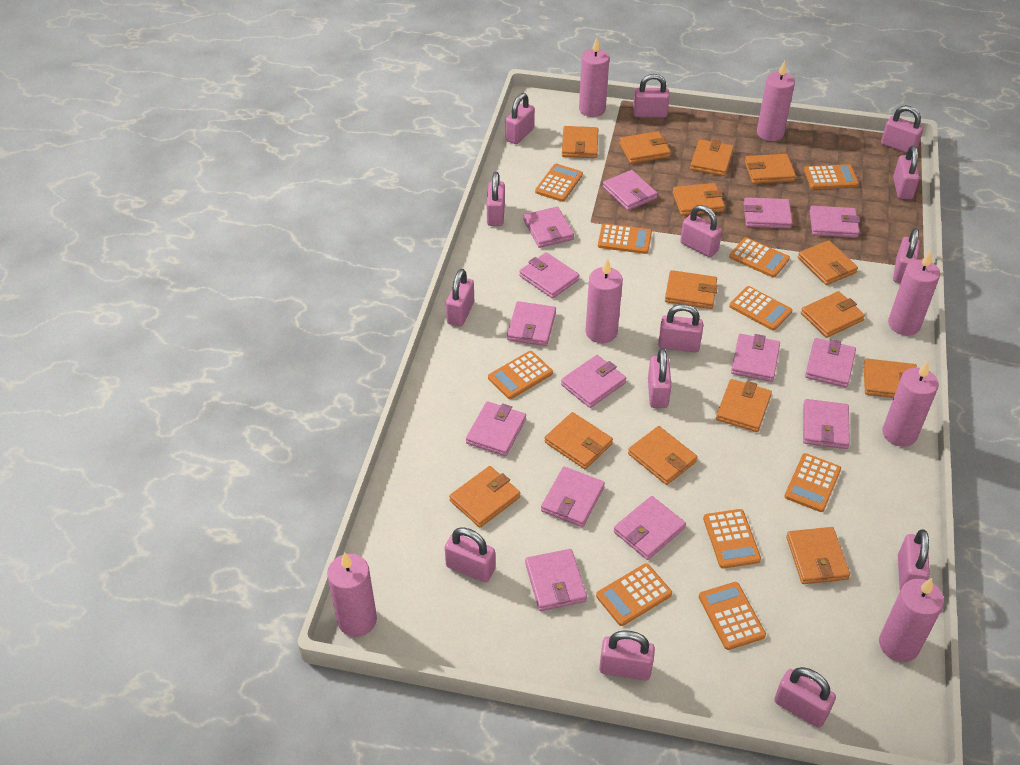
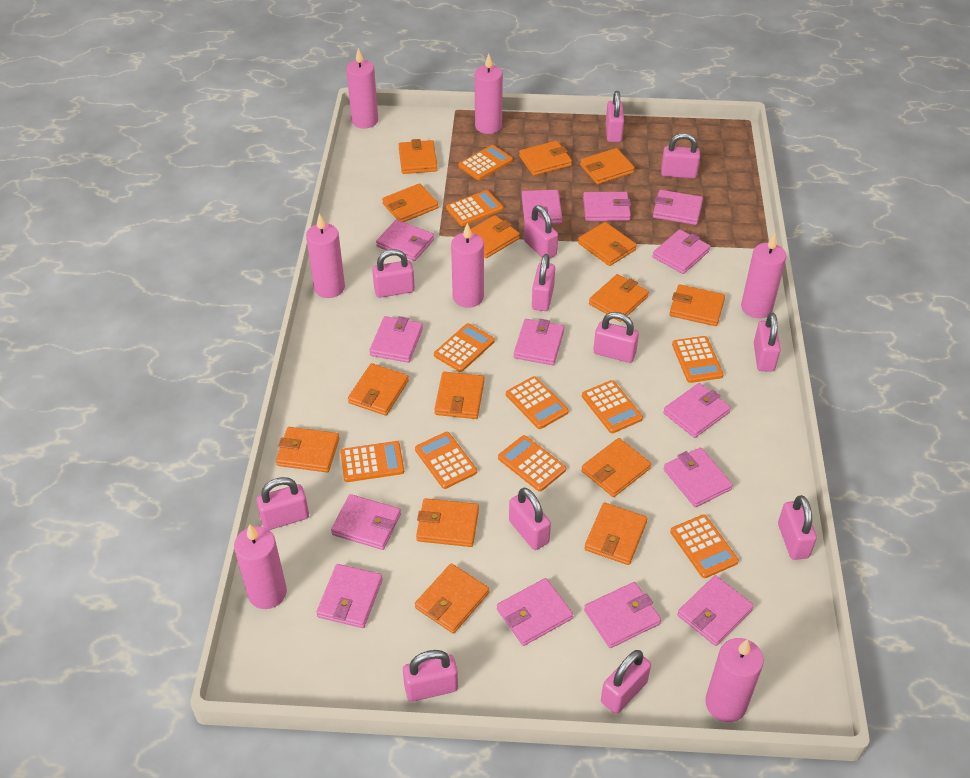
orange wallet: 14 -> 15
pink padlock: 14 -> 12

